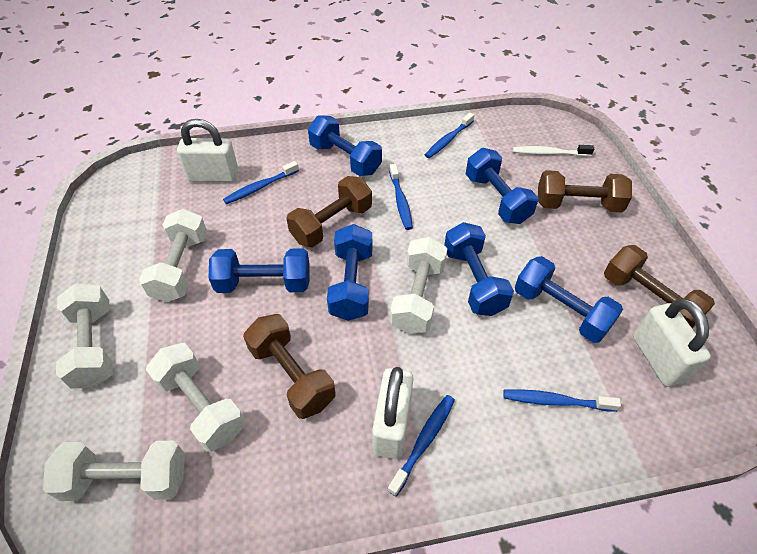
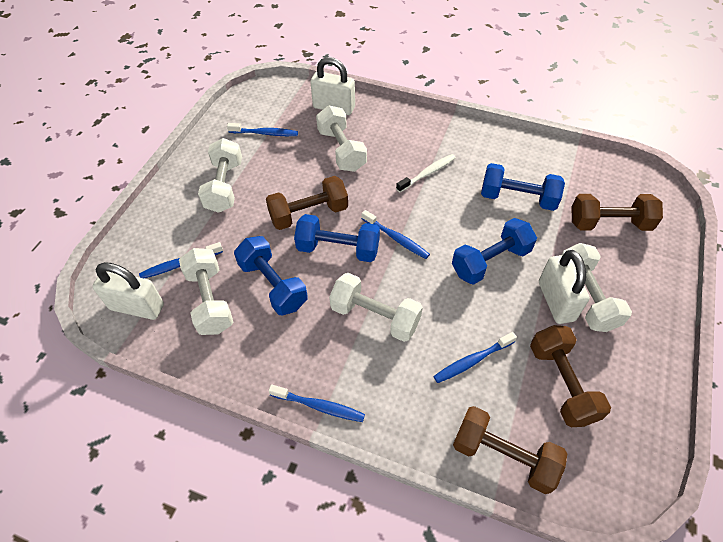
blue dumbbell: 6 -> 4

